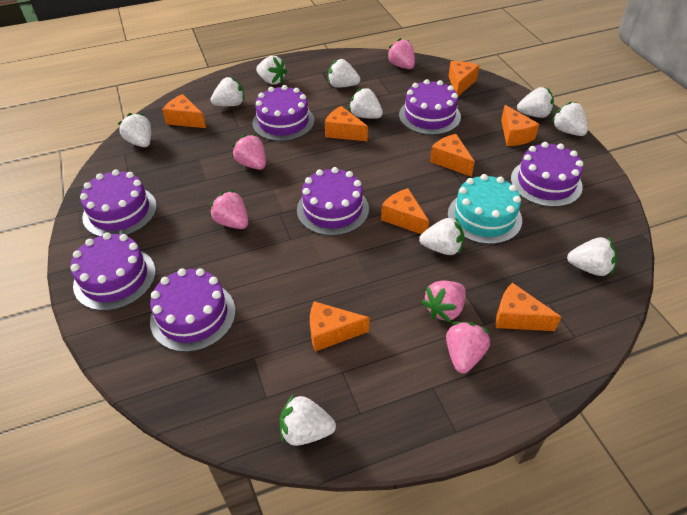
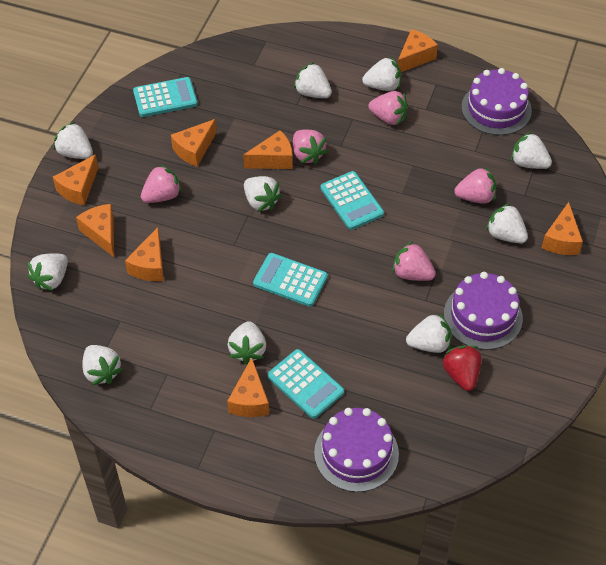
purple cake: 7 -> 3
red strawberry: 0 -> 1
turquoise cake: 1 -> 0
turquoise calculator: 0 -> 4

